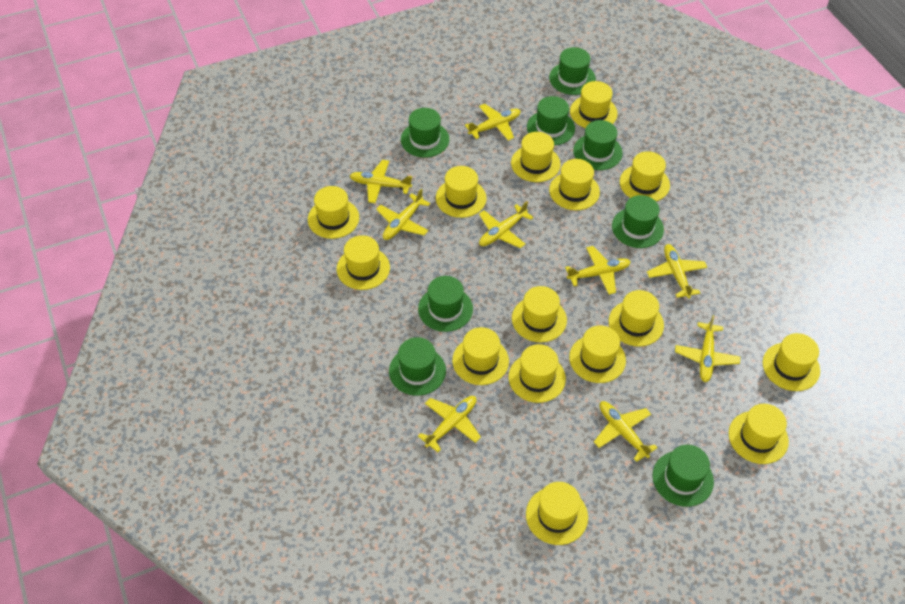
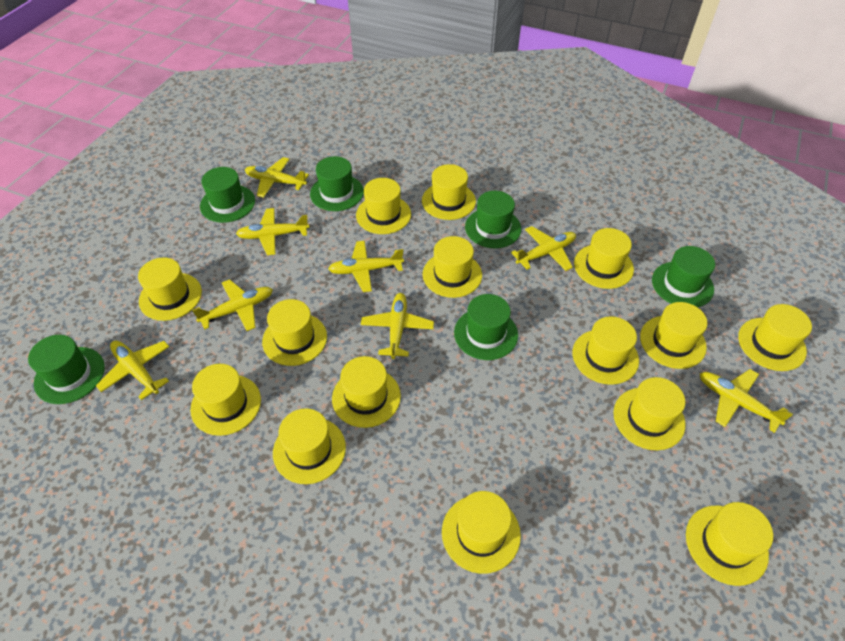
green hat: 8 -> 6
yellow plane: 9 -> 8

